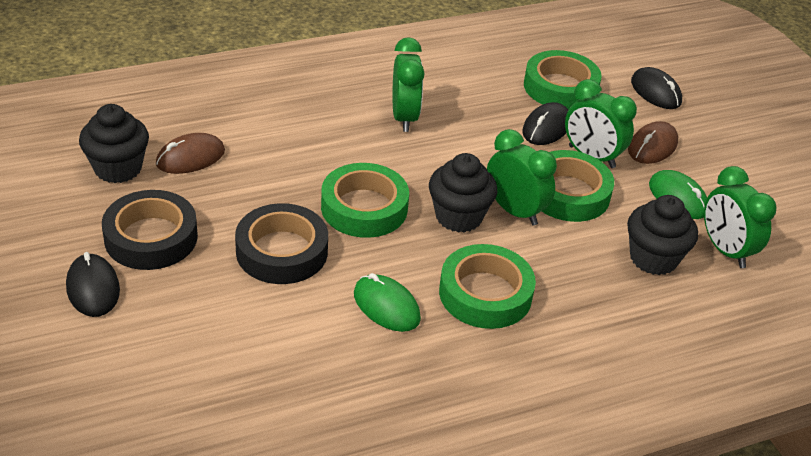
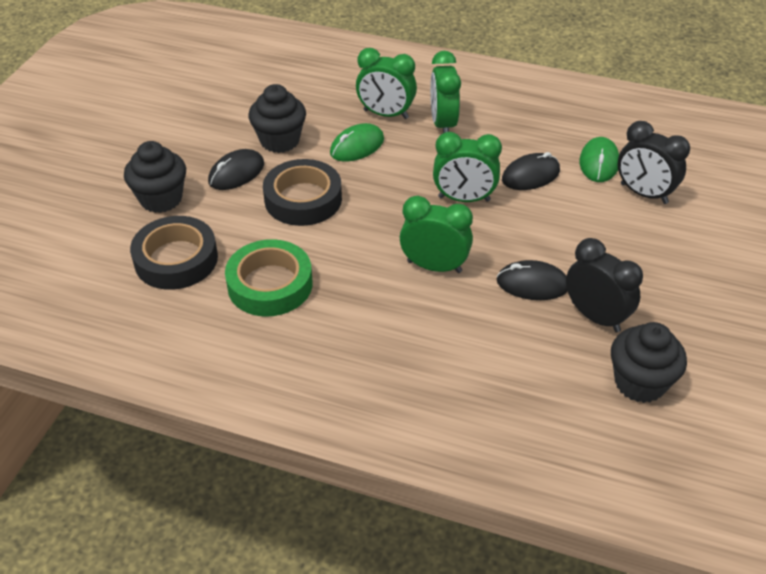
black clock: 0 -> 2
brown mouse: 2 -> 0
green tape: 4 -> 1

